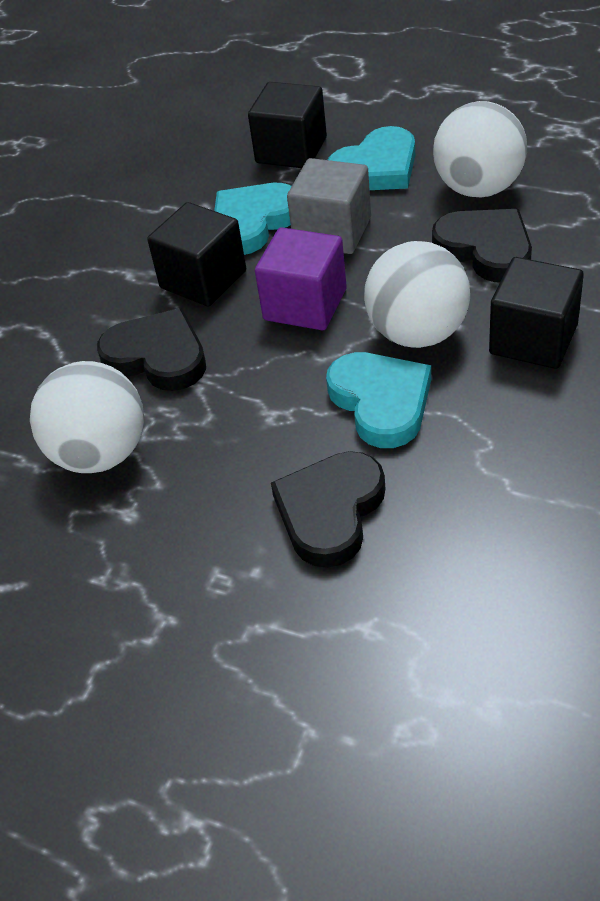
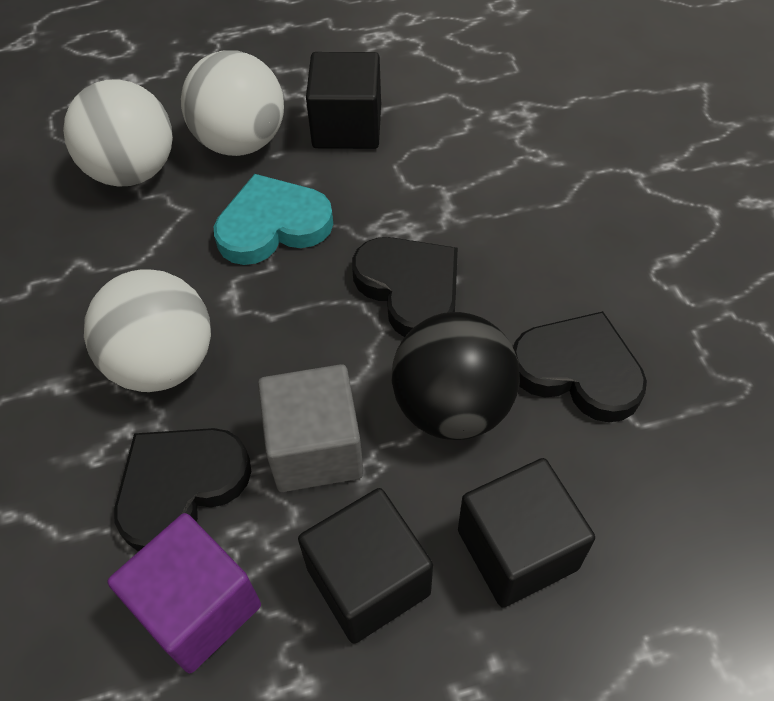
black ball: 0 -> 1
turquoise heart: 3 -> 1

